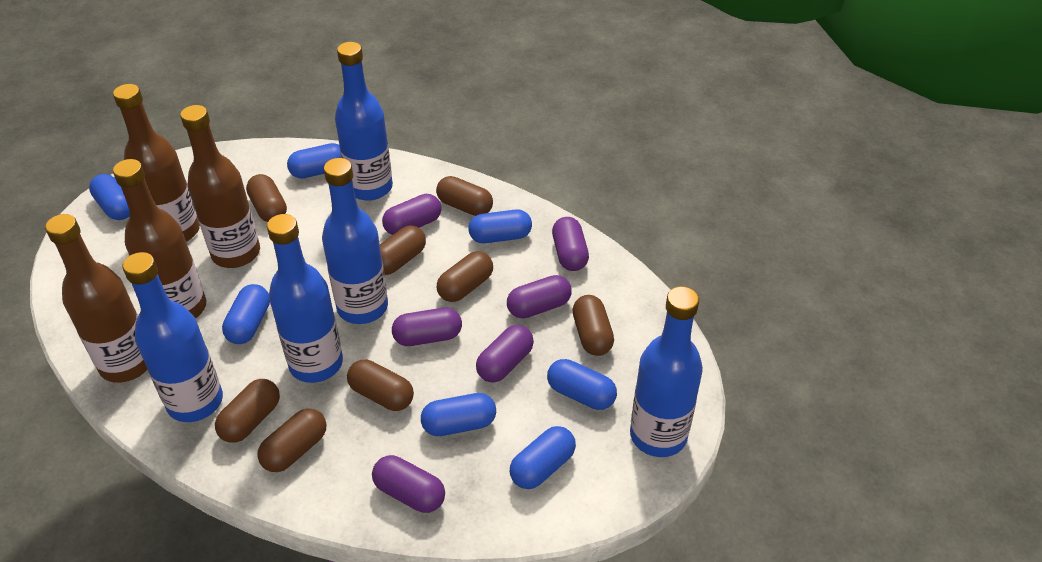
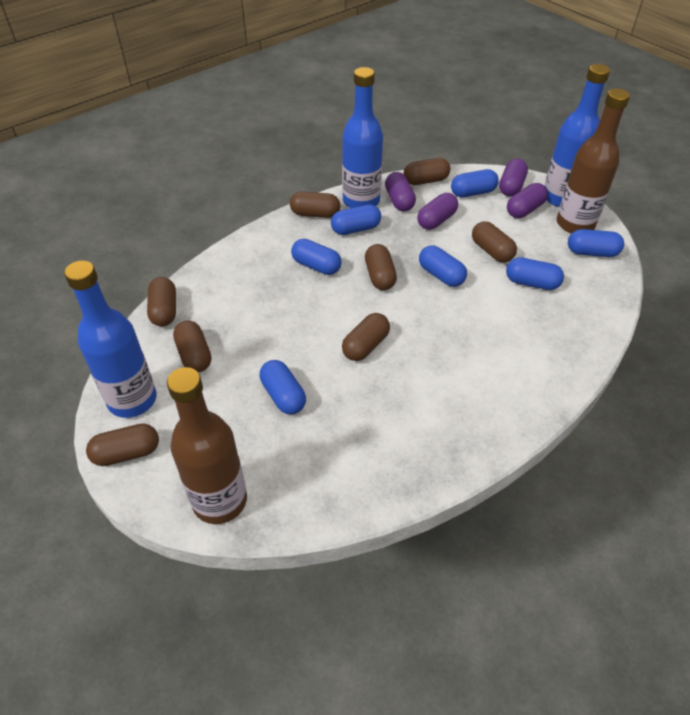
blue bottle: 5 -> 3
brown bottle: 4 -> 2
purple capsule: 6 -> 4

